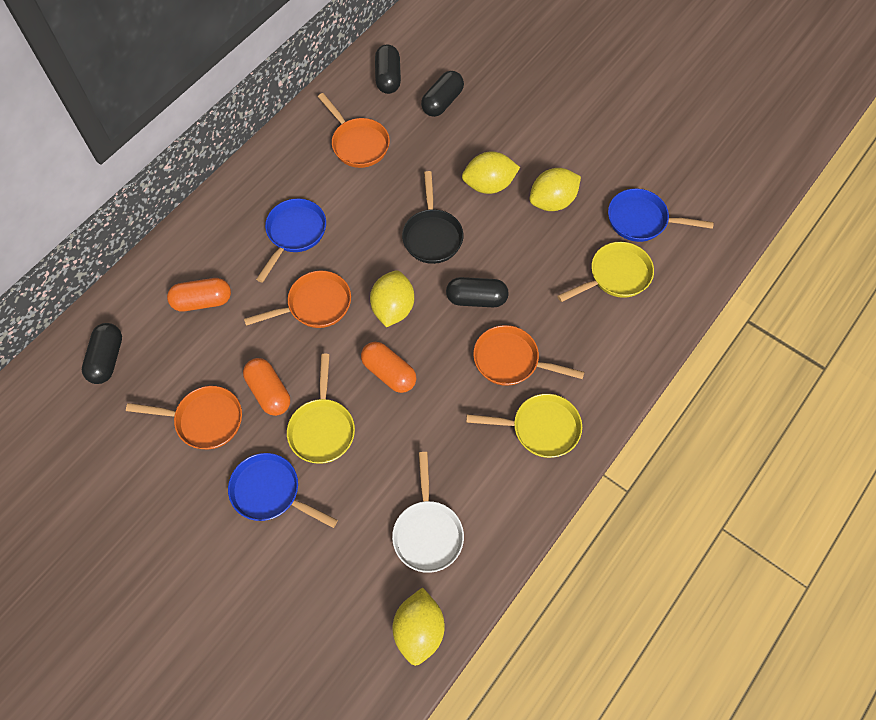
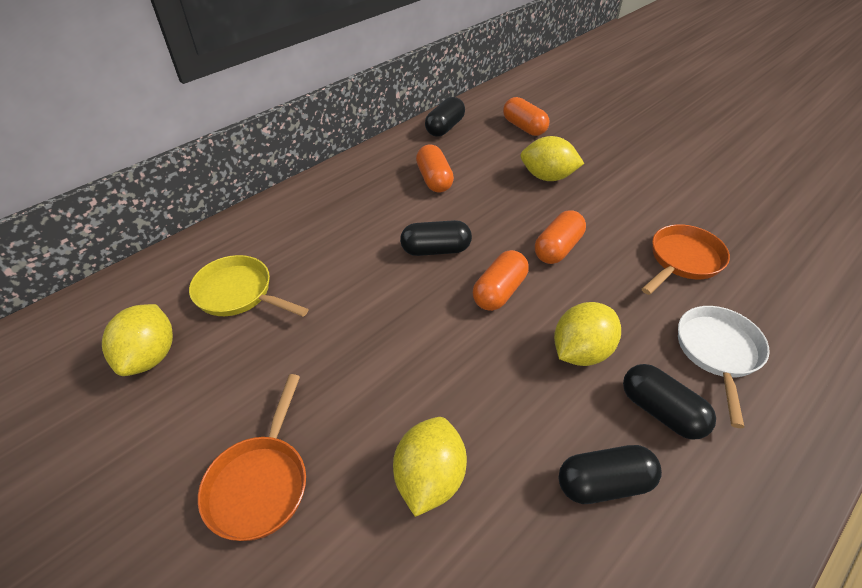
black pan: 1 -> 0
blue pan: 3 -> 0
orange capsule: 3 -> 4
orange pan: 4 -> 2
yellow pan: 3 -> 1

